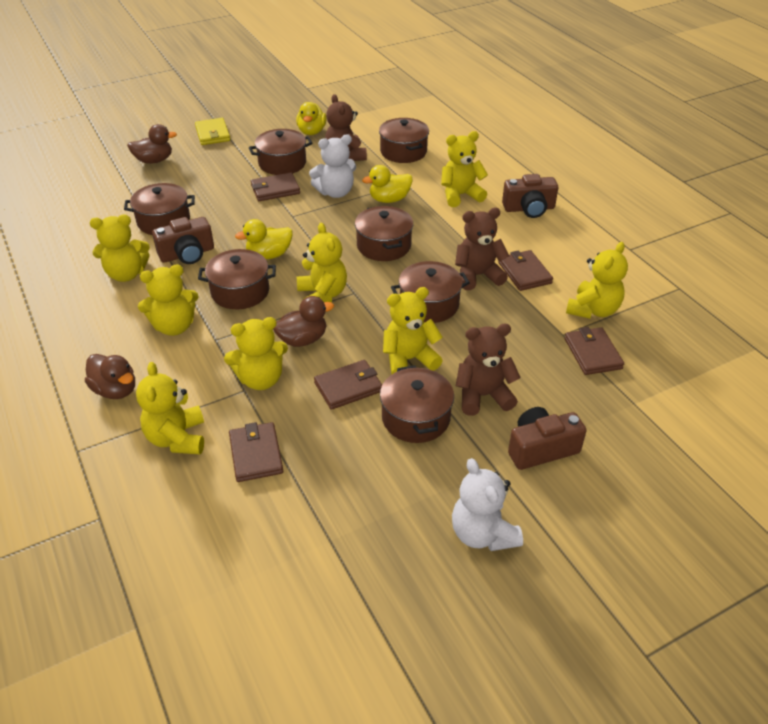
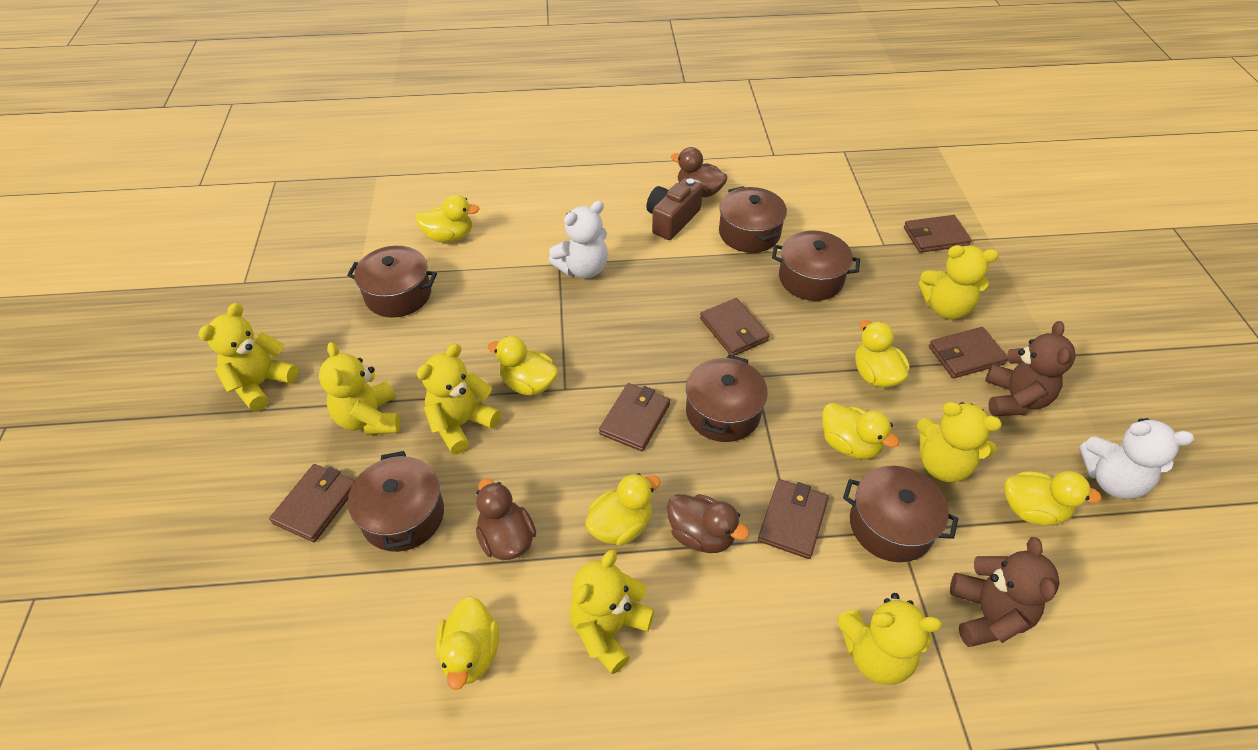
brown camera: 3 -> 1
brown pot: 7 -> 6
brown teddy bear: 3 -> 2
brown wallet: 5 -> 6
yellow duck: 3 -> 7
yellow teddy bear: 8 -> 7
yellow wallet: 1 -> 0

